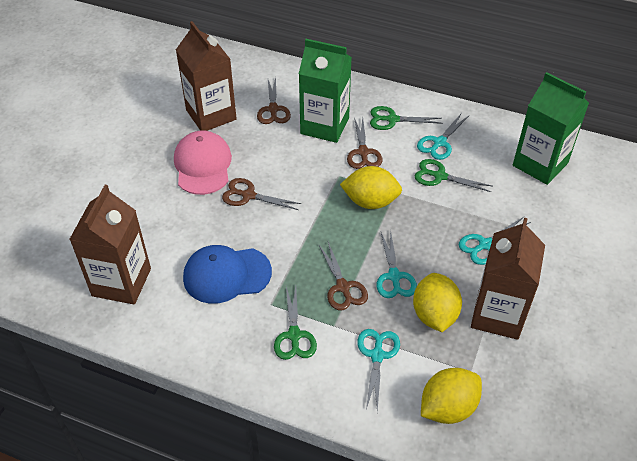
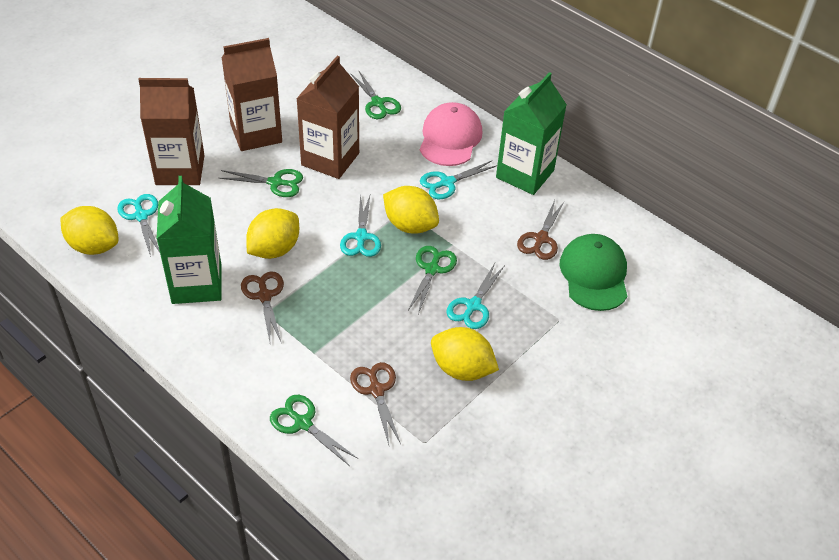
blue cap: 1 -> 0
brown scissors: 4 -> 3
green cap: 0 -> 1
green scissors: 3 -> 4
yellow lemon: 3 -> 4

